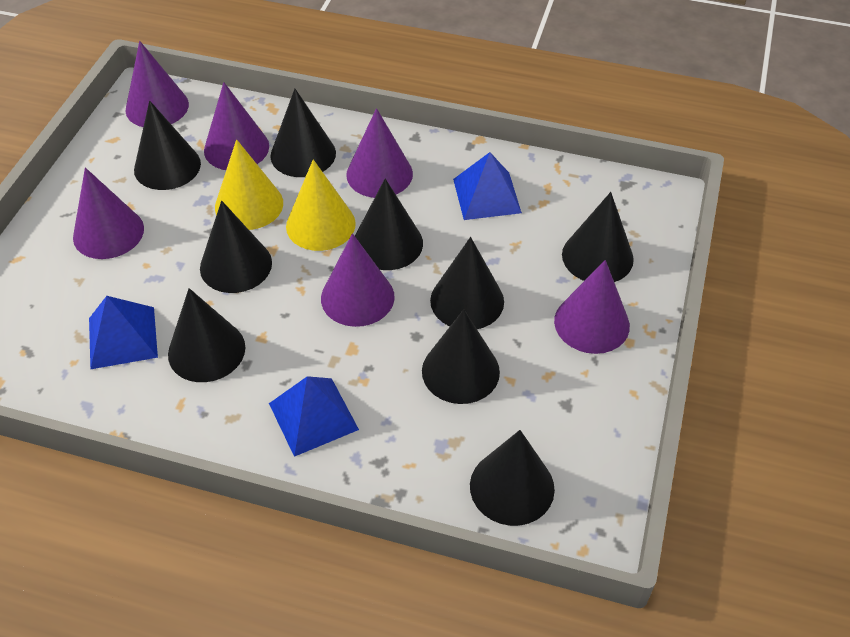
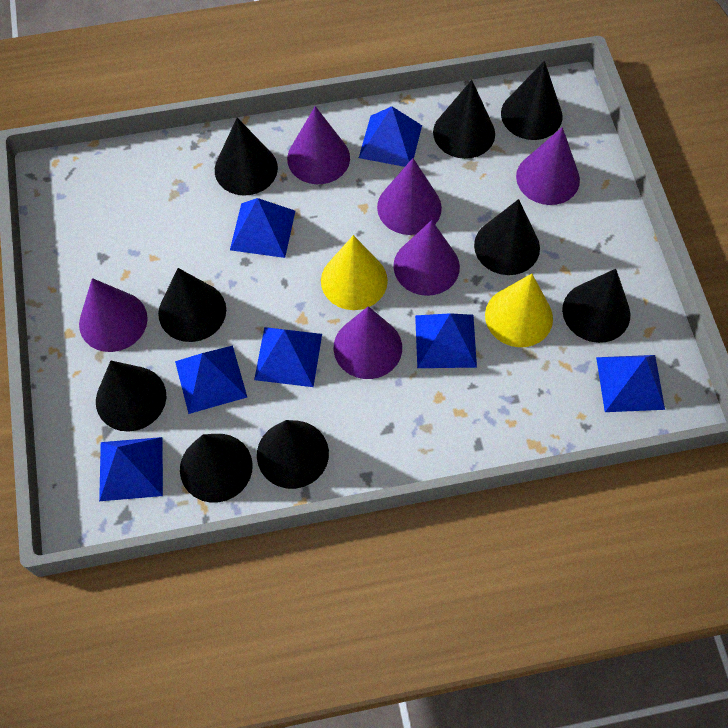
blue pyramid: 3 -> 7

